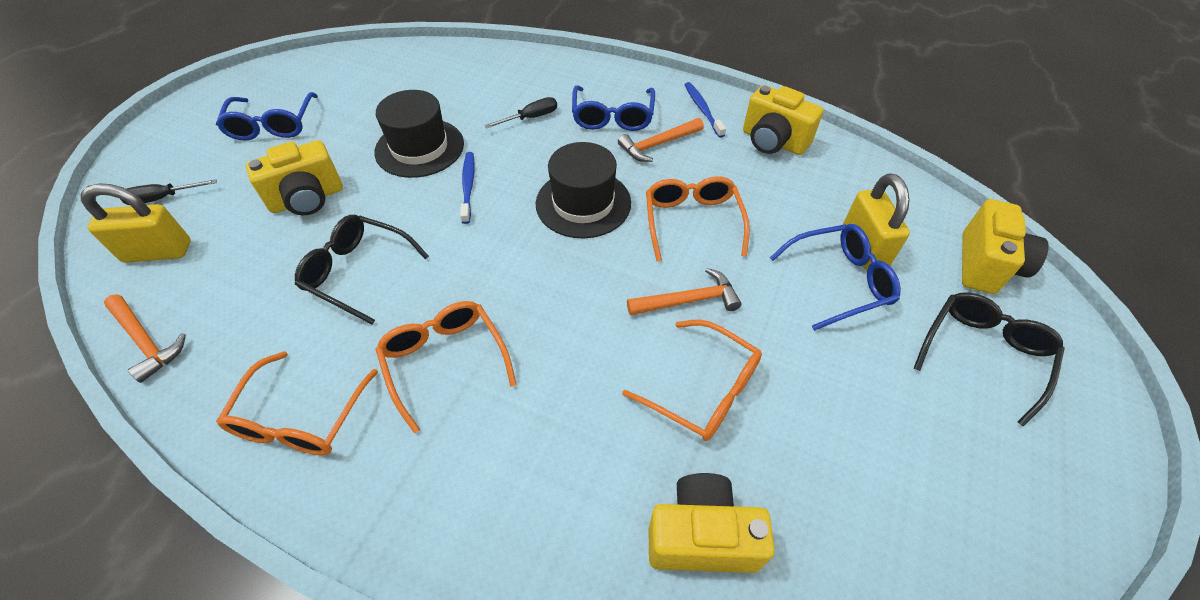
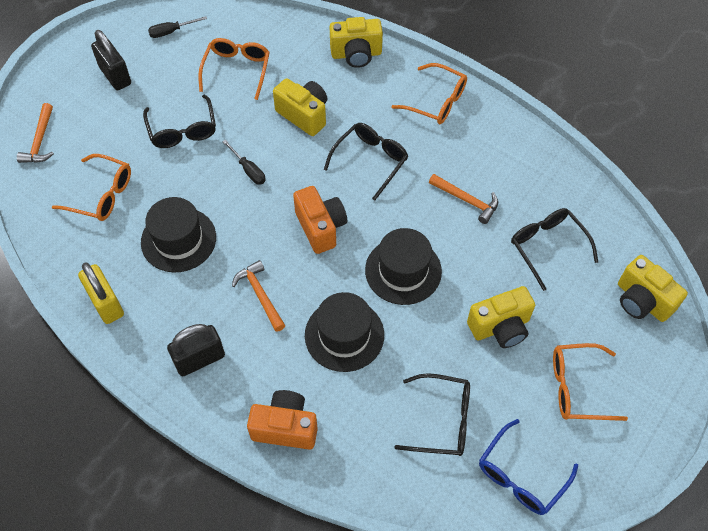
black glasses: 2 -> 4
black hat: 2 -> 3
black padlock: 0 -> 2
blue glasses: 3 -> 1
blue toothbrush: 2 -> 0
orange camera: 0 -> 2
yellow padlock: 2 -> 1

